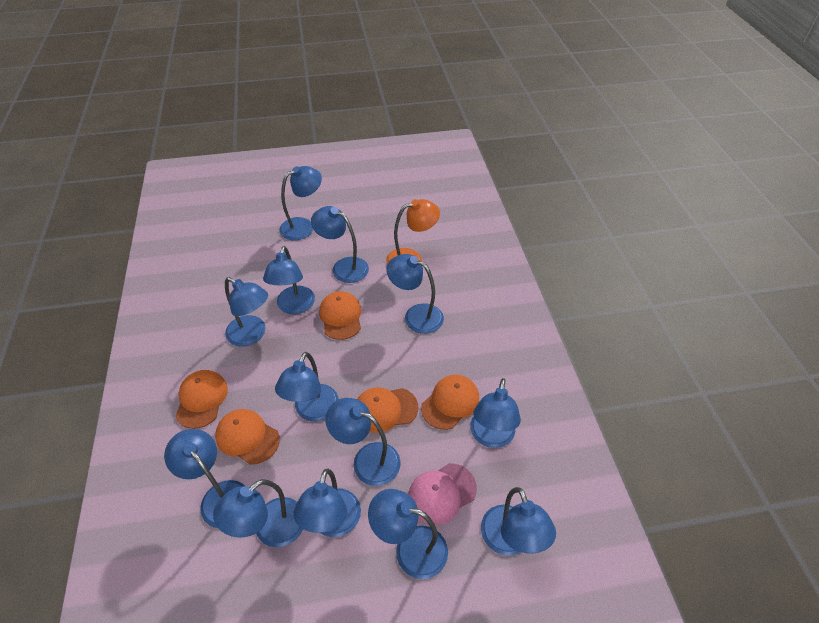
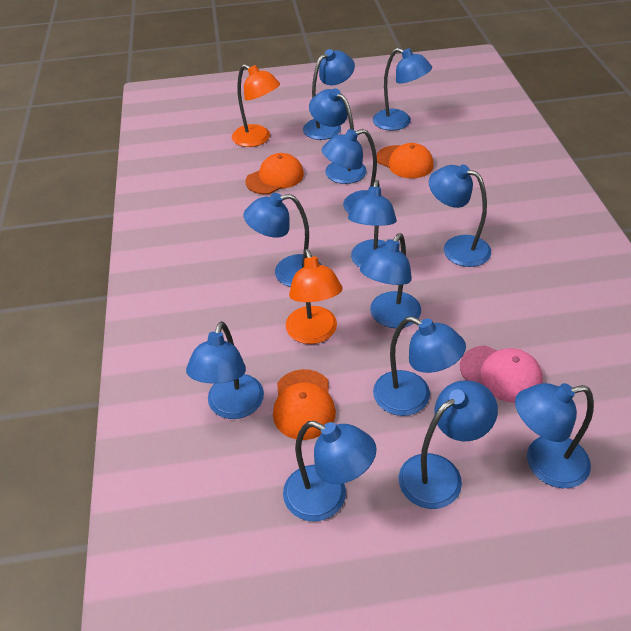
orange cap: 5 -> 3
orange lamp: 1 -> 2

